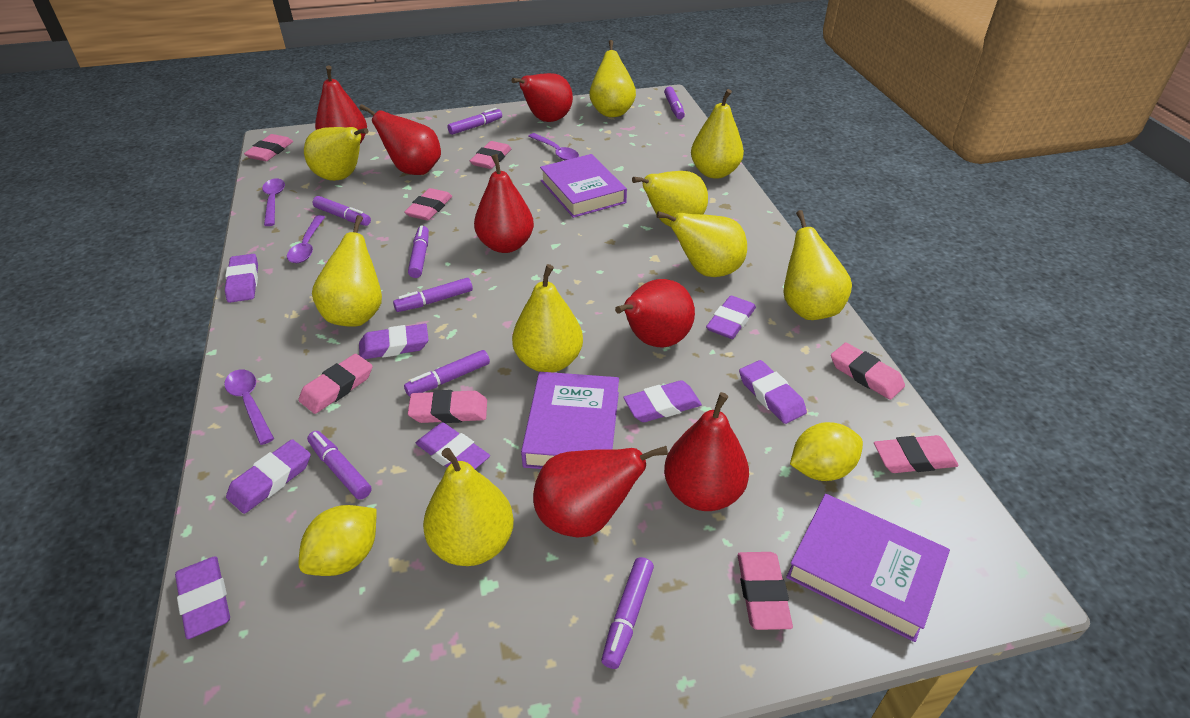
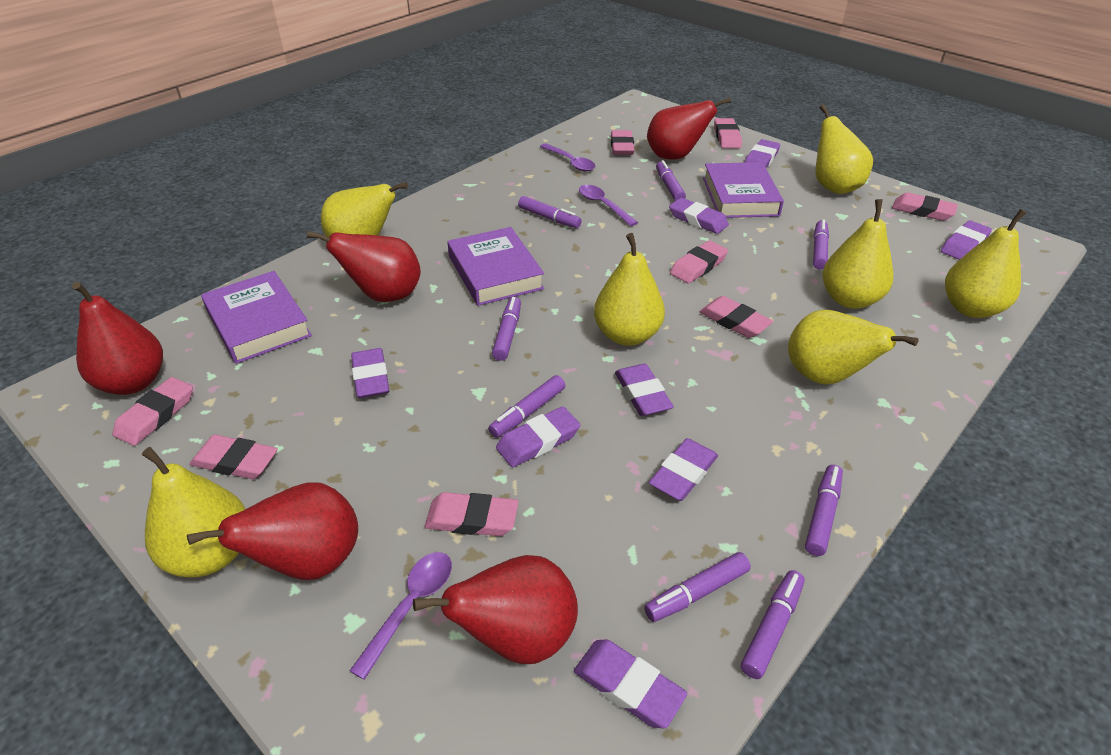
purple spoon: 4 -> 3
red pear: 7 -> 5
yellow lemon: 2 -> 0
yellow pear: 9 -> 7

